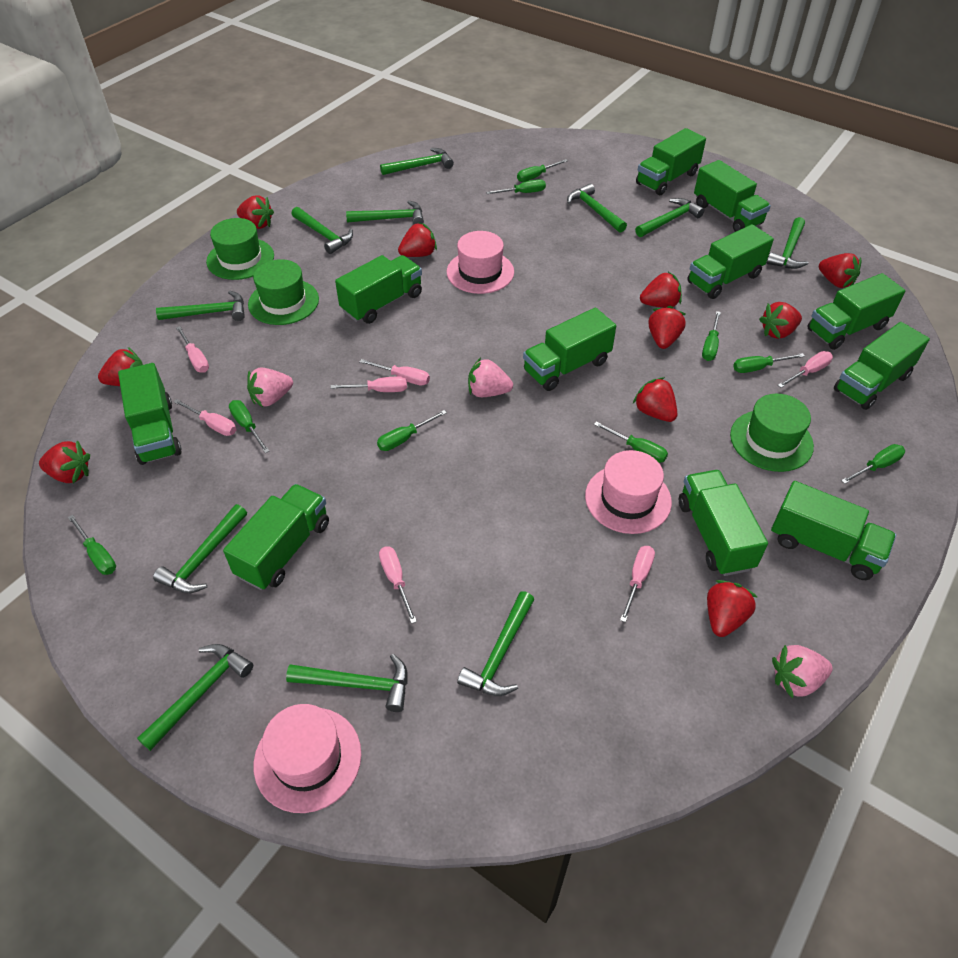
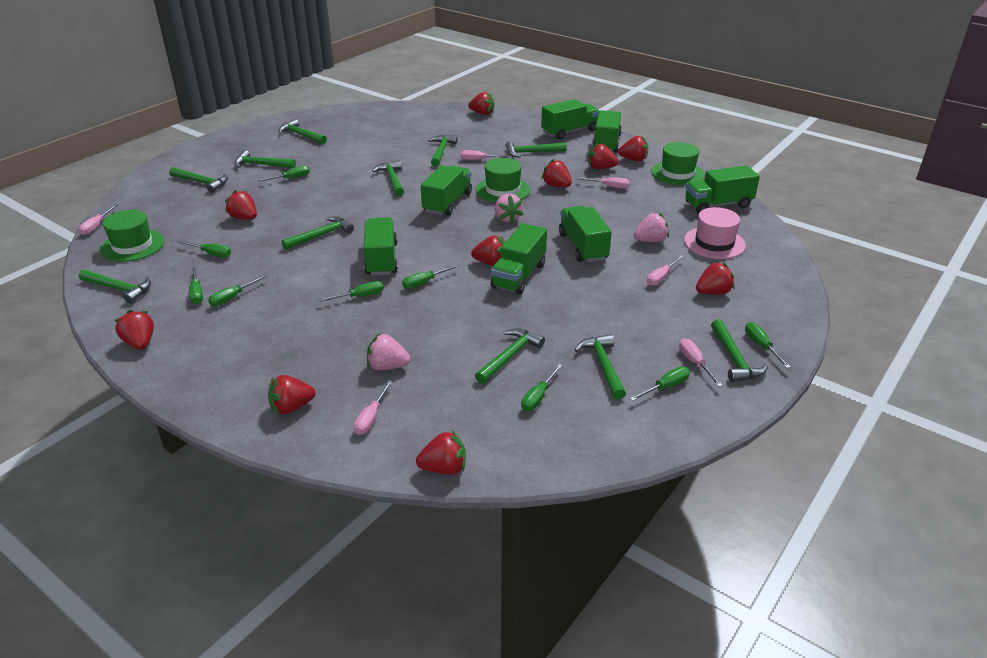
green truck: 11 -> 7
pink hat: 3 -> 1
pink screwdriver: 7 -> 6

